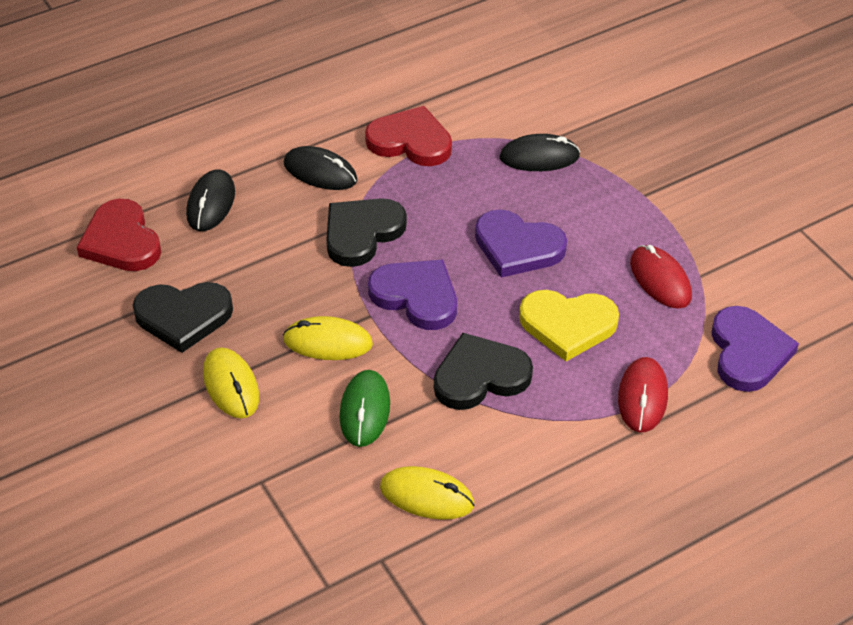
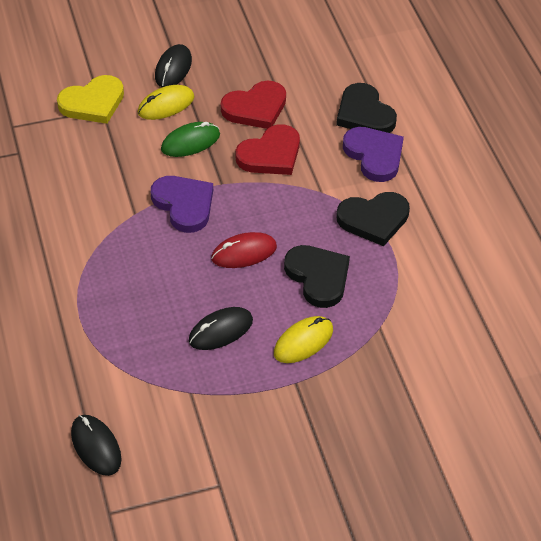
purple heart: 3 -> 2
red mouse: 2 -> 1
yellow mouse: 3 -> 2

